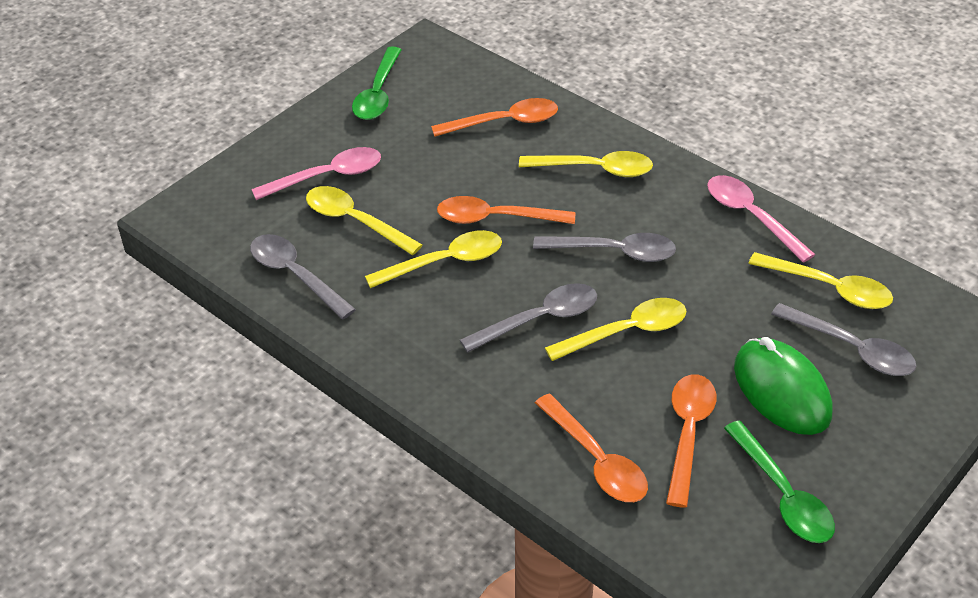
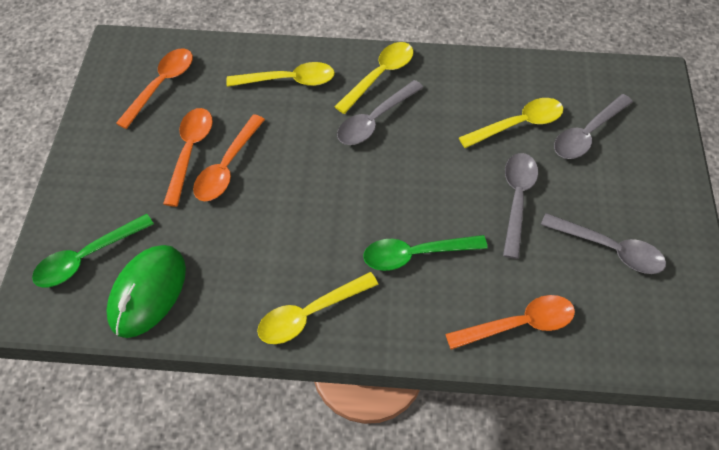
pink spoon: 2 -> 0
yellow spoon: 5 -> 4

